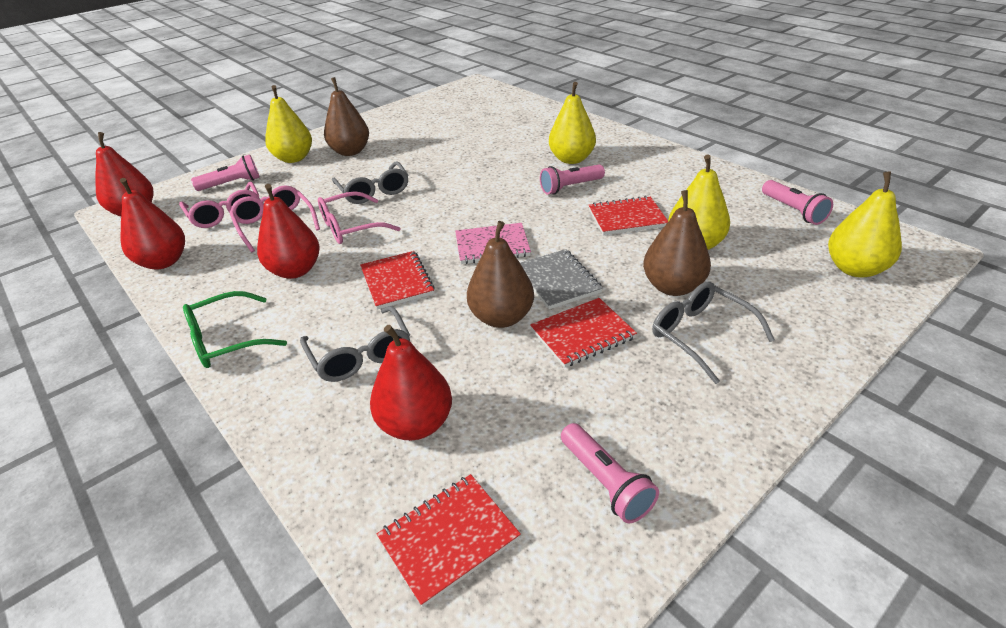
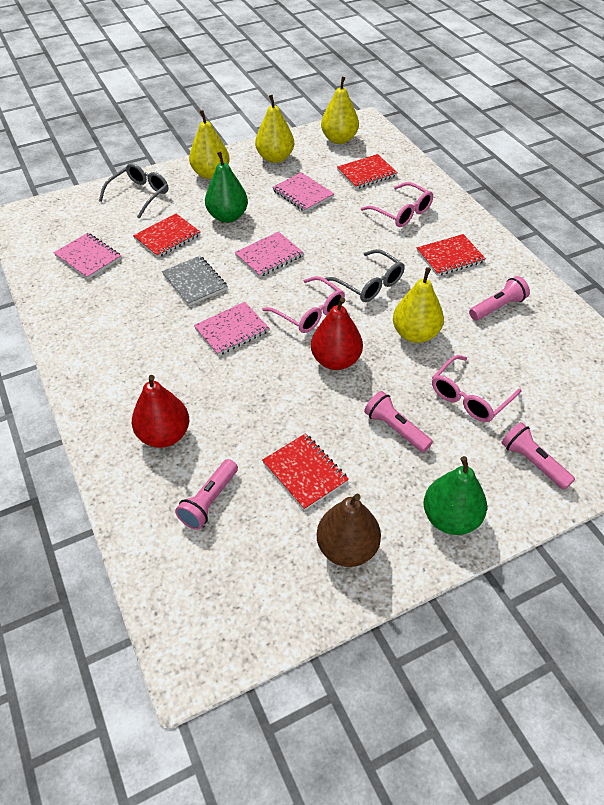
brown pear: 3 -> 1
green glasses: 1 -> 0
green pear: 0 -> 2
grey glasses: 3 -> 2
pink notebook: 1 -> 4
red pear: 4 -> 2

